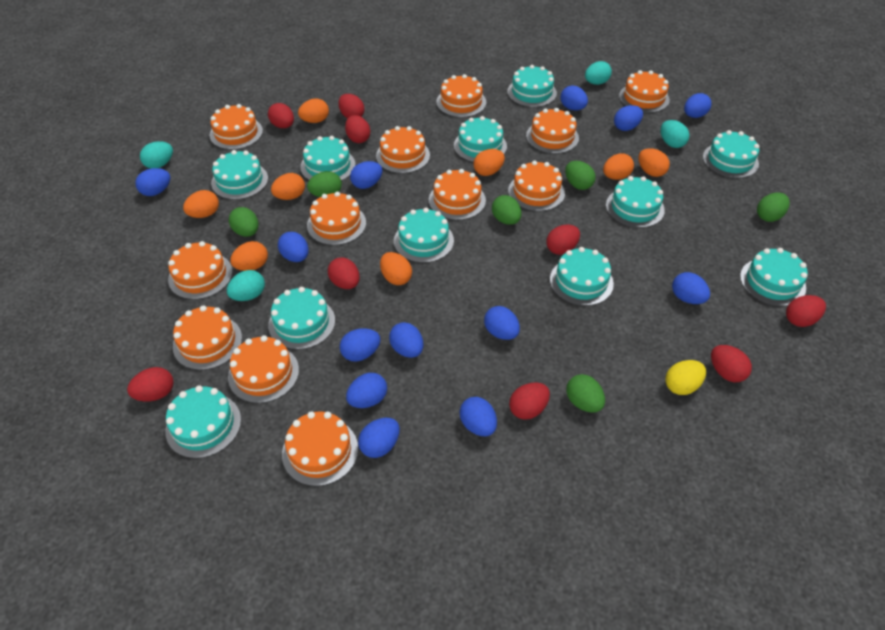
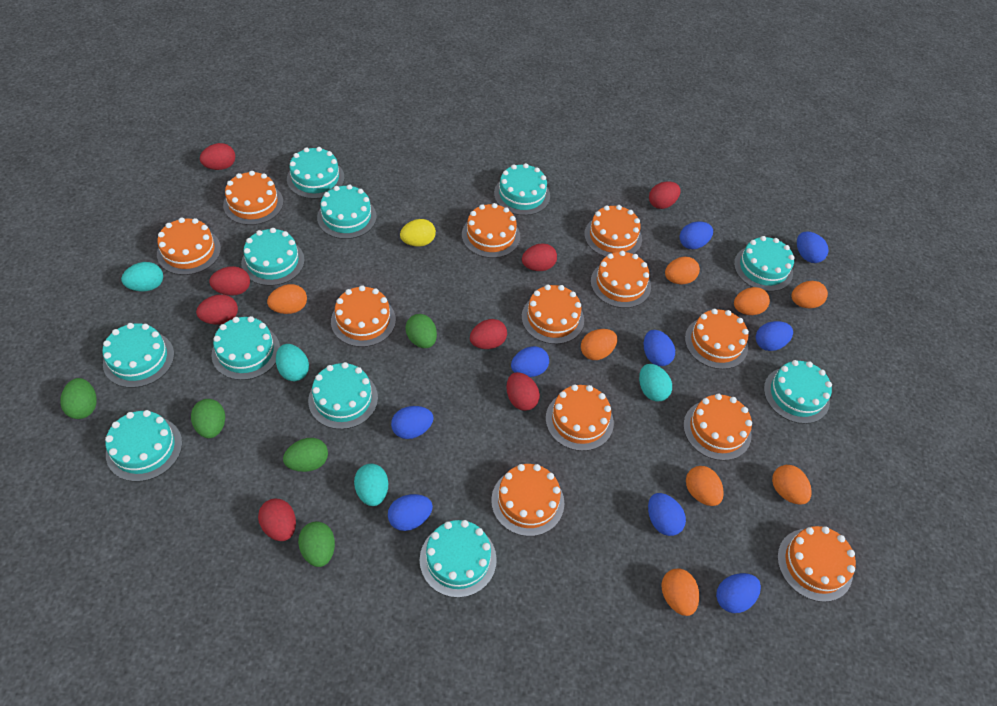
blue egg: 13 -> 9
green egg: 6 -> 5
red egg: 9 -> 8

